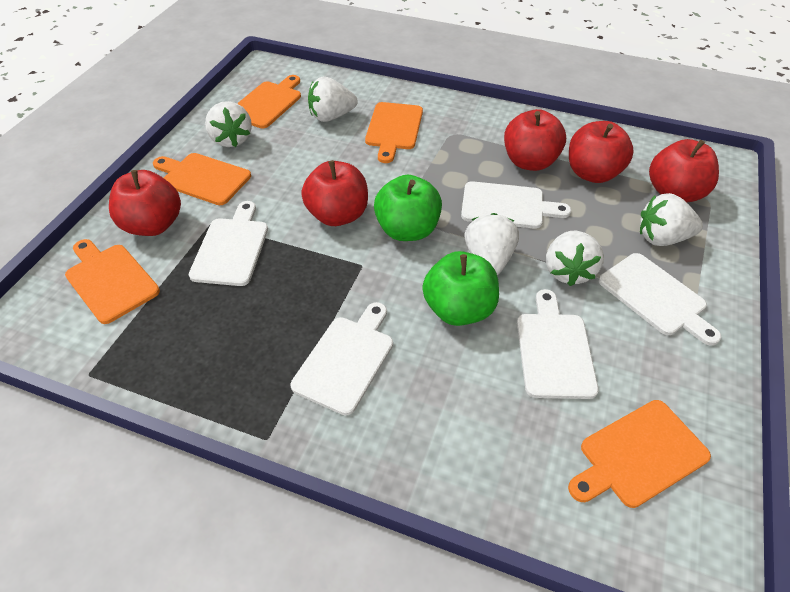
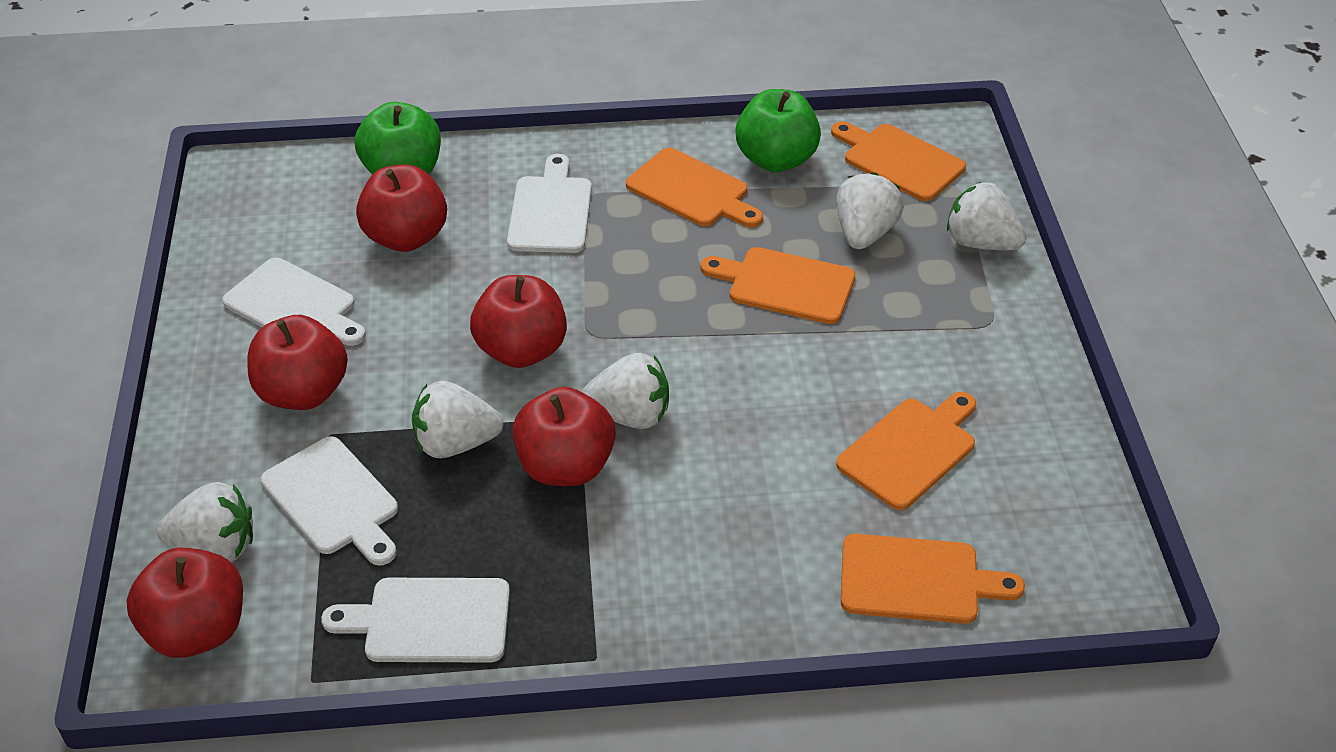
white cutting board: 5 -> 4

